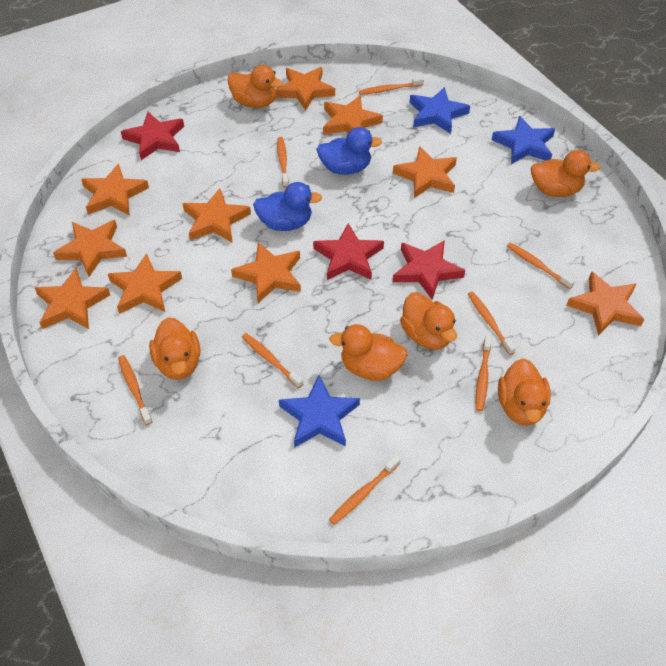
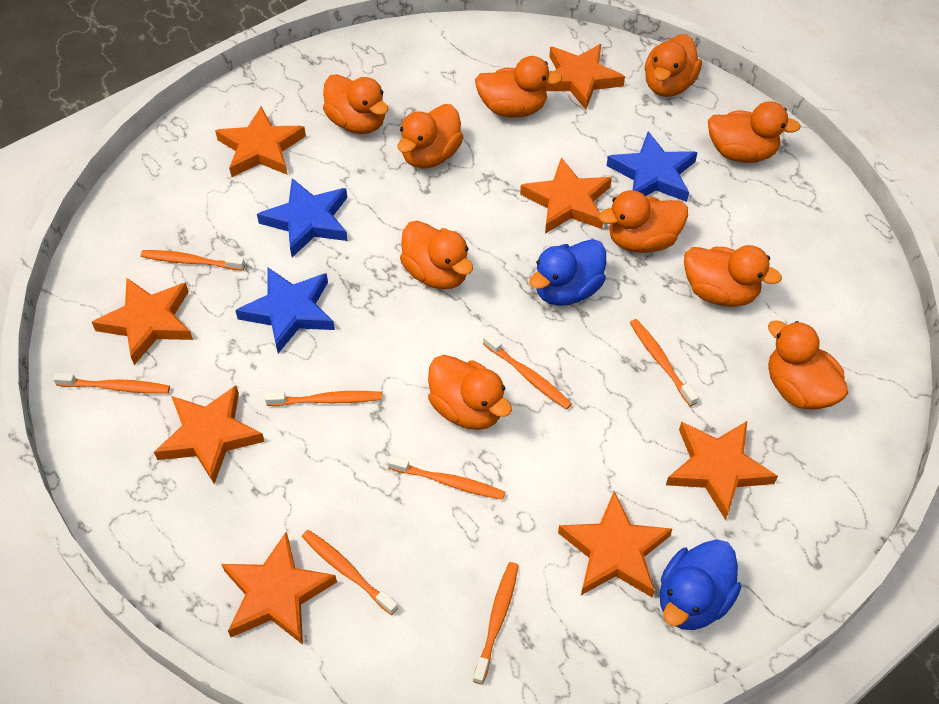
orange duck: 6 -> 10
orange star: 10 -> 8
red star: 3 -> 0

